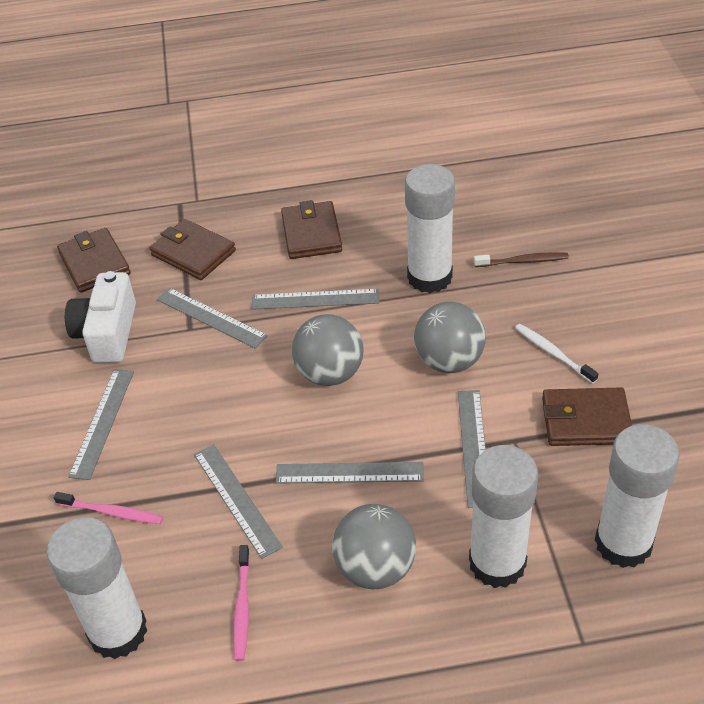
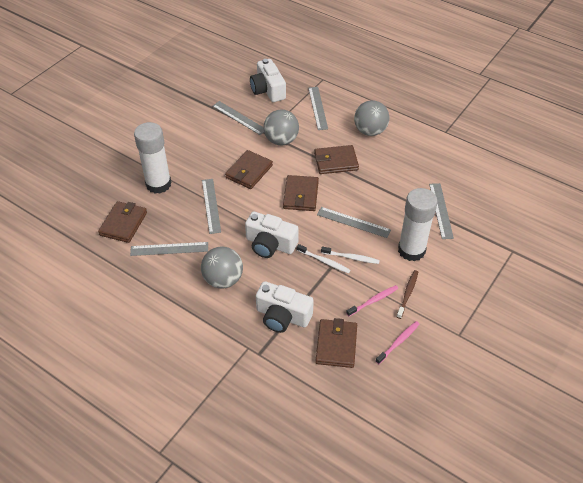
brown wallet: 4 -> 5
white camera: 1 -> 3
white glue stick: 4 -> 2
white toothbrush: 1 -> 2

